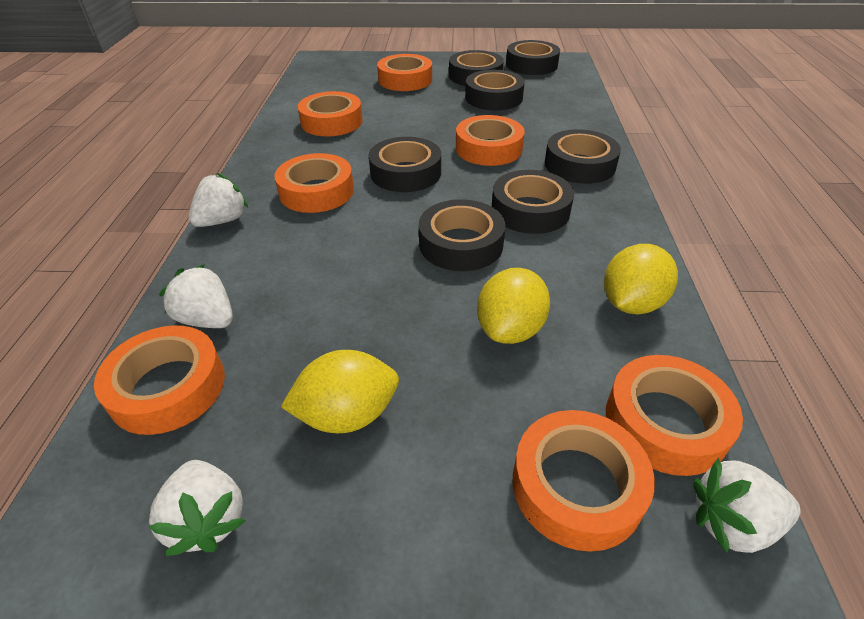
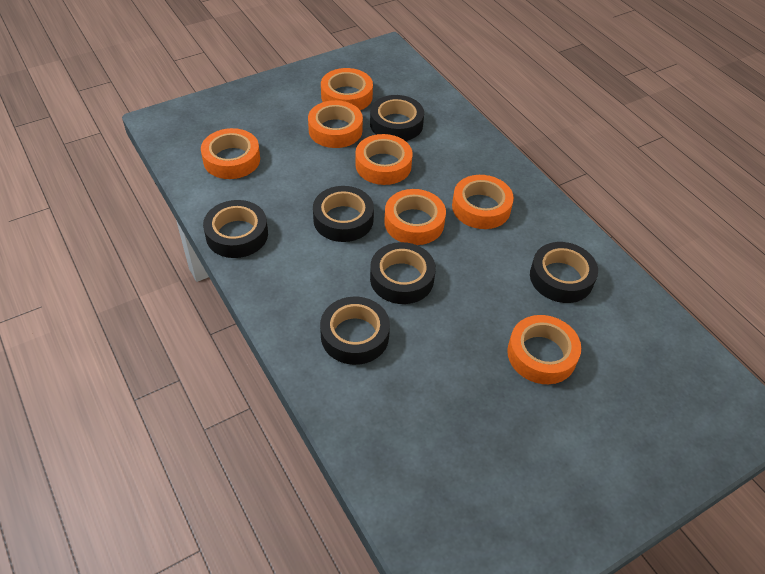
black tape: 7 -> 6
white strawberry: 4 -> 0
yellow lemon: 3 -> 0

